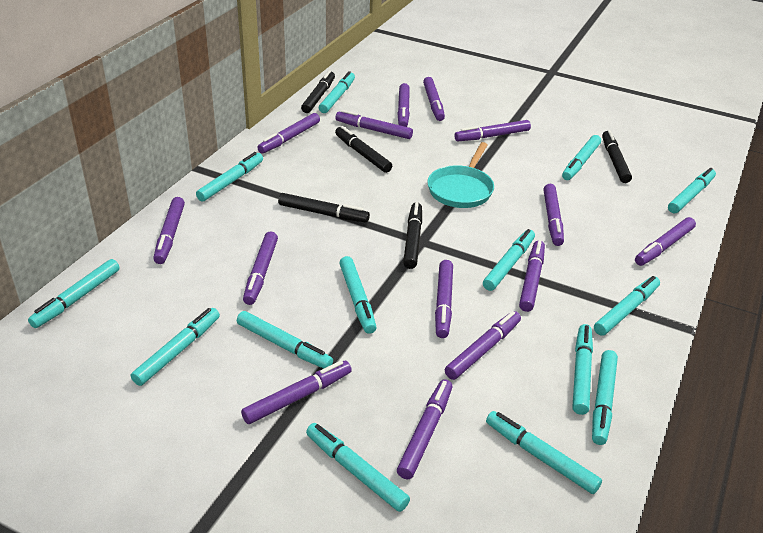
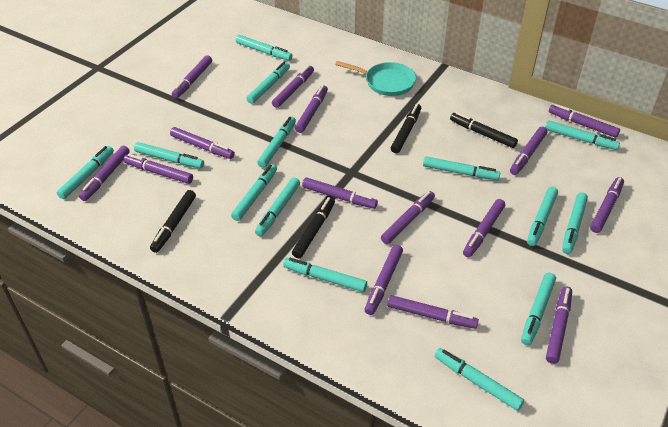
black marker: 5 -> 4
purple marker: 14 -> 15

